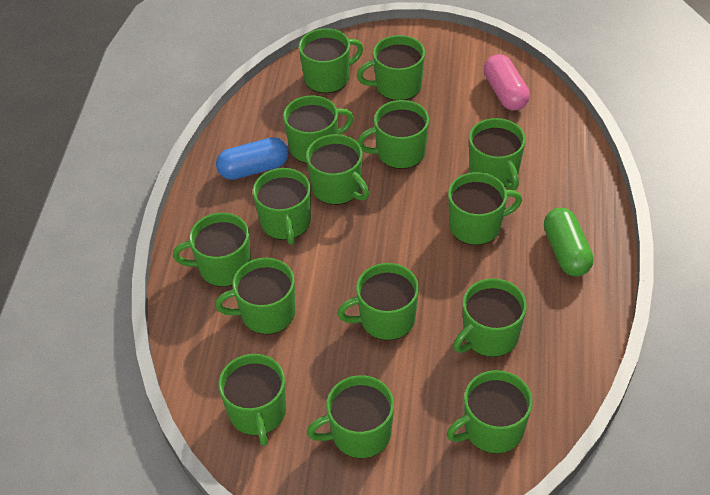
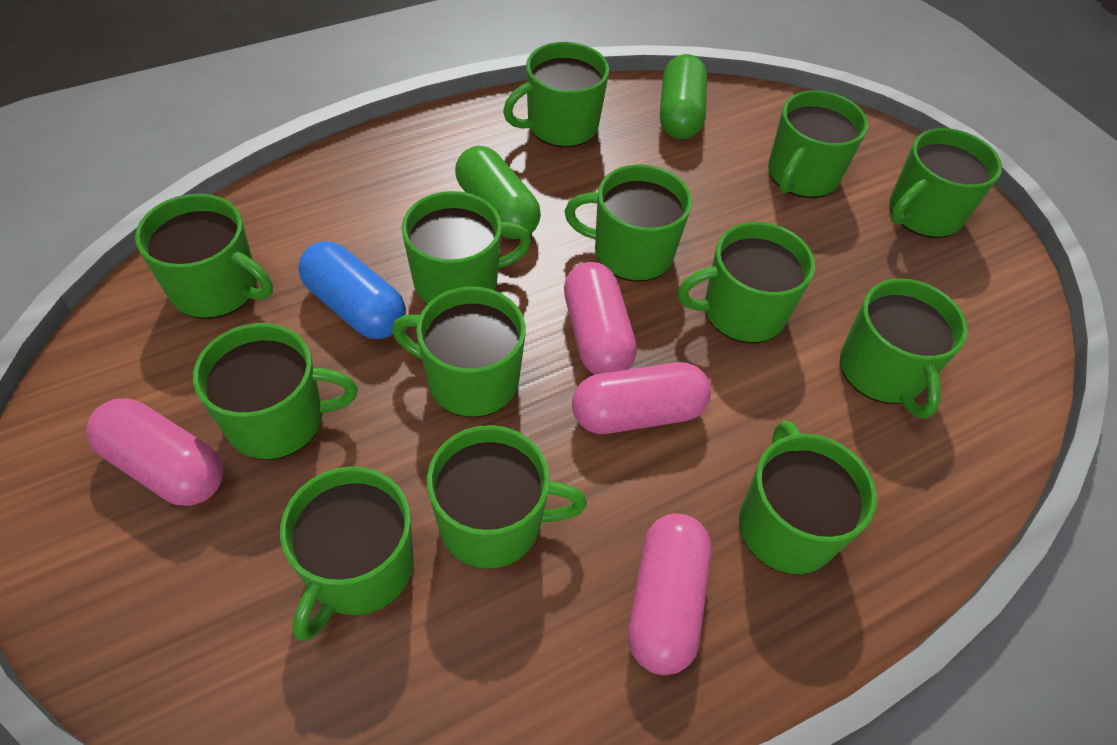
green capsule: 1 -> 2
green mug: 15 -> 13
pink capsule: 1 -> 4

